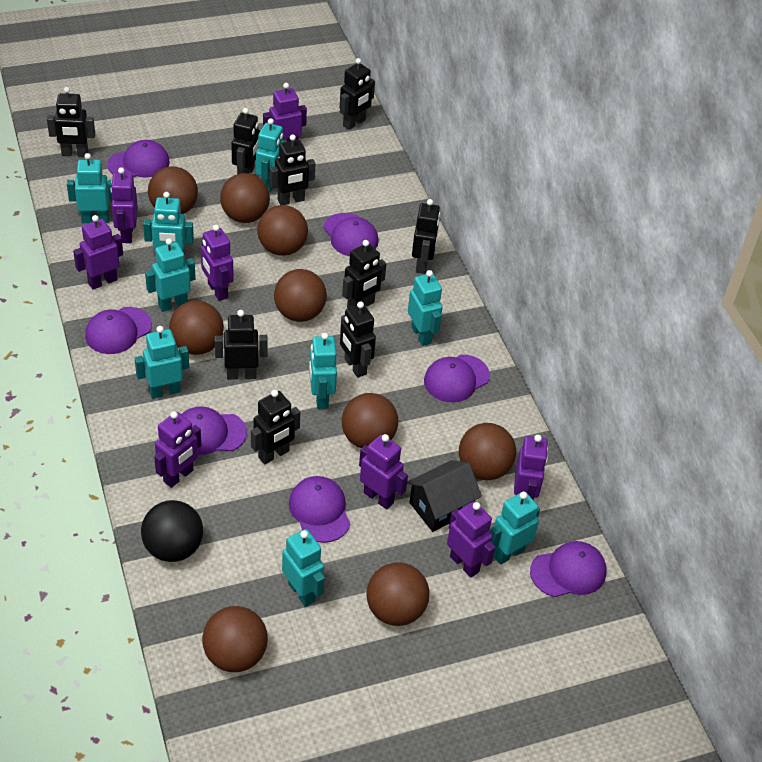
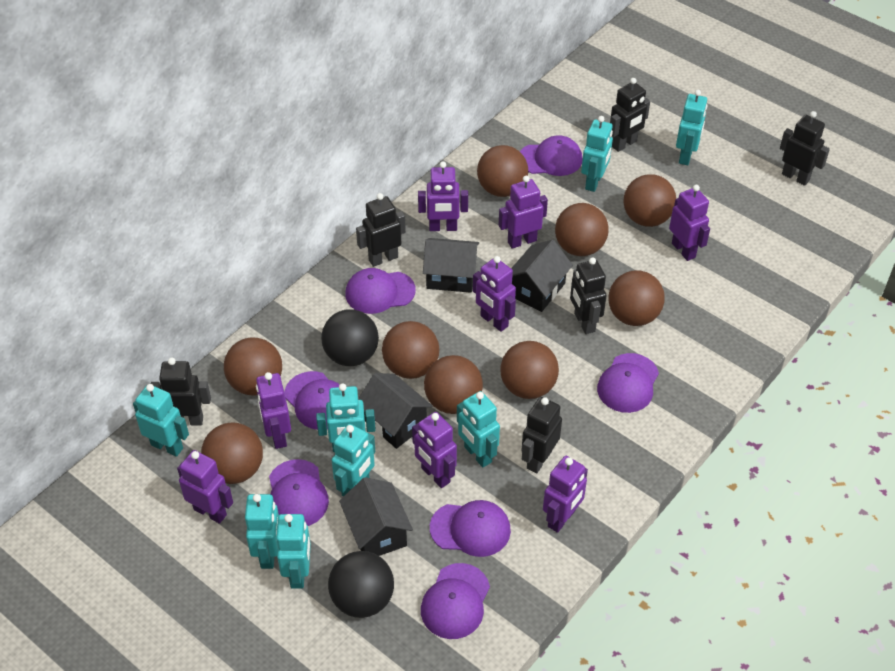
black ball: 1 -> 2
black house: 1 -> 4
black robot: 9 -> 6
turquoise robot: 9 -> 8

